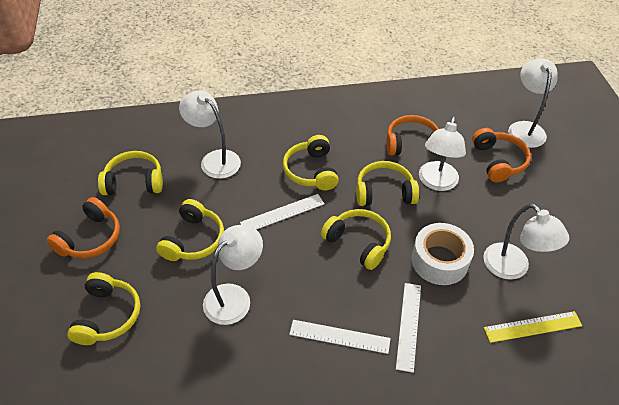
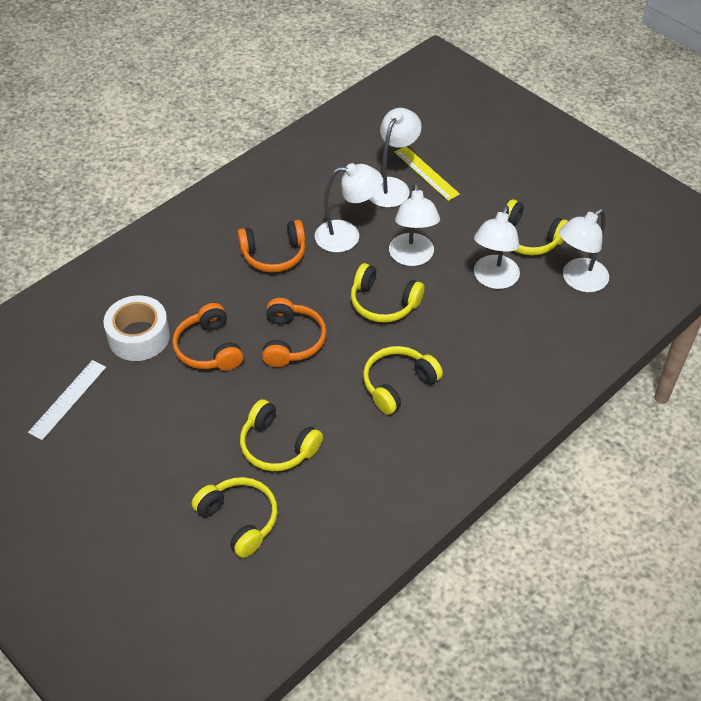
white ruler: 3 -> 1
yellow headphones: 6 -> 5

